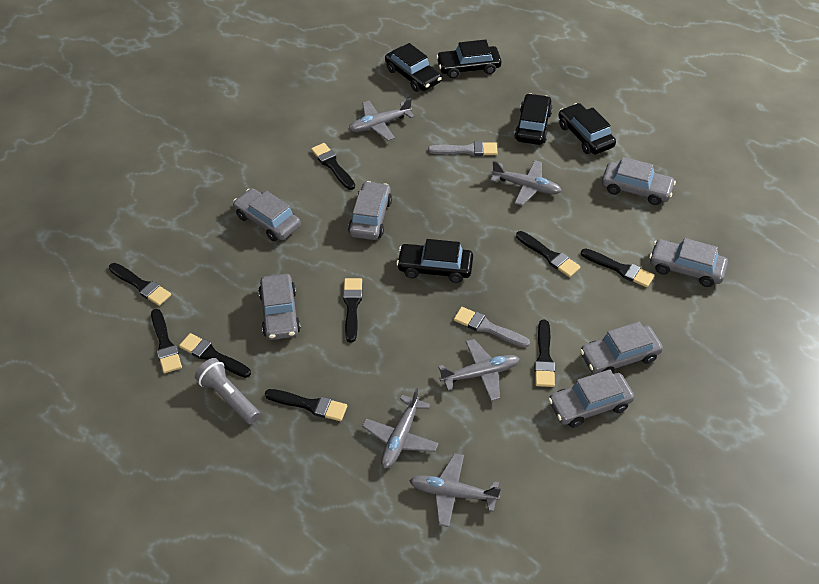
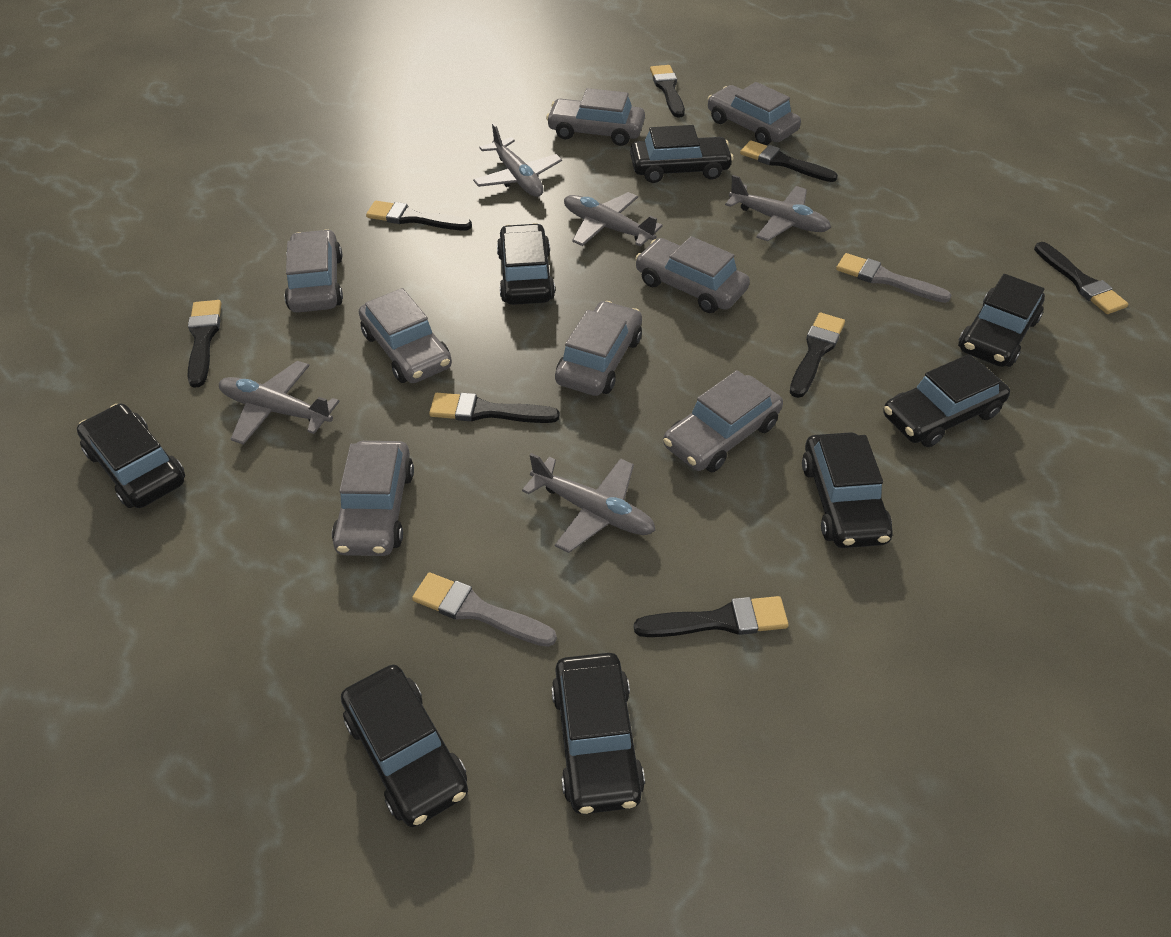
black brush: 9 -> 8
black car: 5 -> 8
grey car: 7 -> 8
grey flashlight: 1 -> 0

